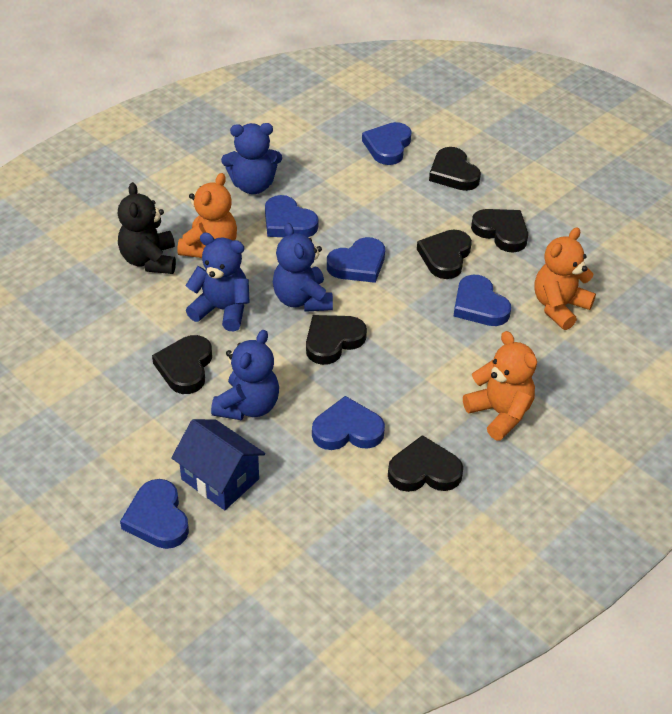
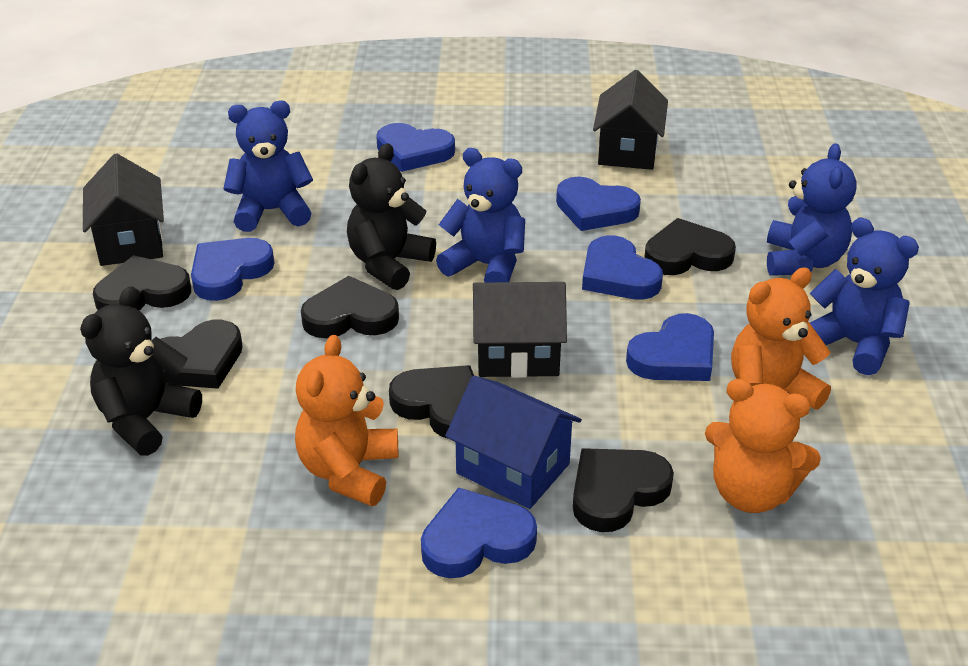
black house: 0 -> 3
black teddy bear: 1 -> 2

